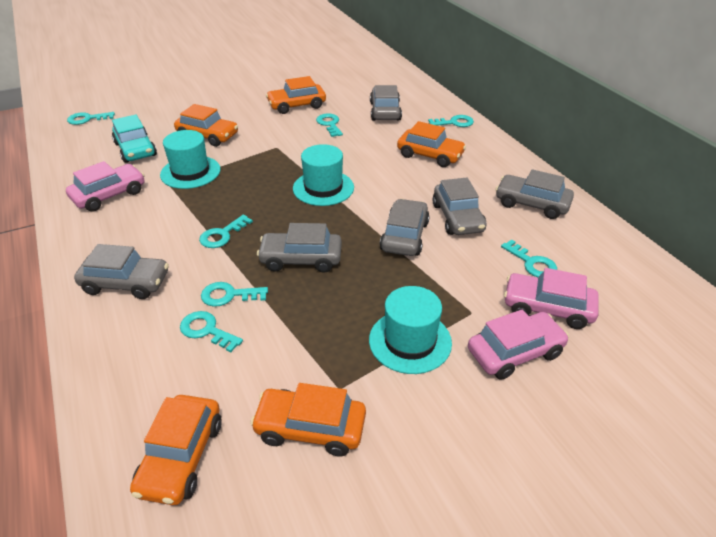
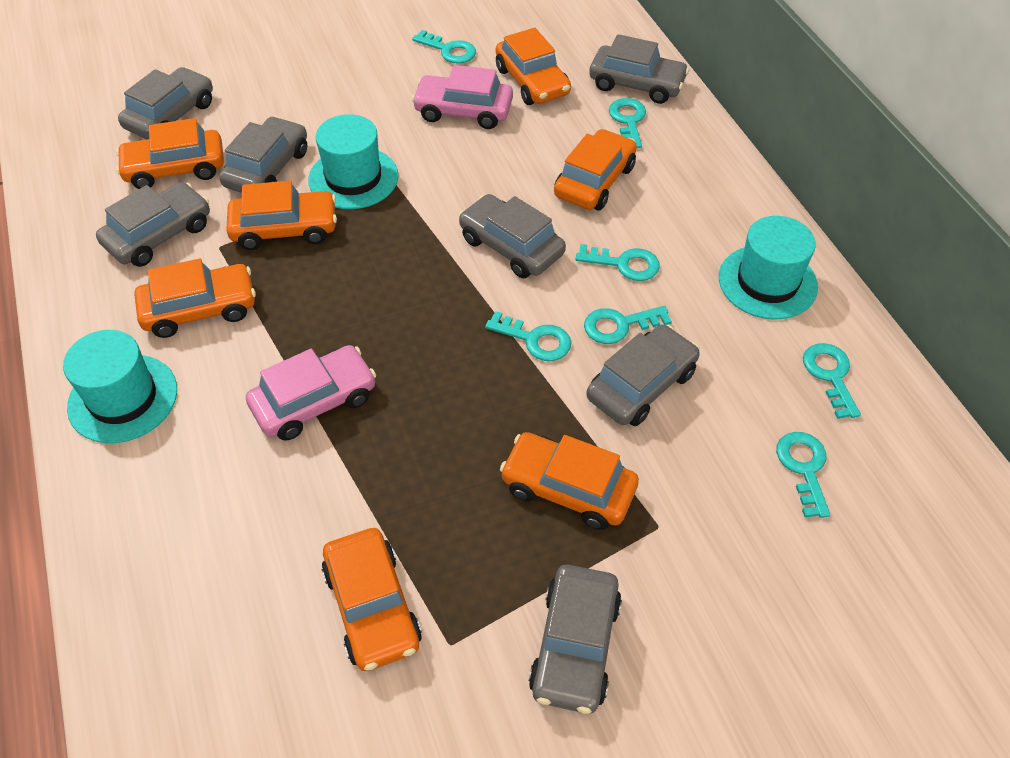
grey car: 6 -> 7
orange car: 5 -> 7
pink car: 3 -> 2
turquoise car: 1 -> 0

